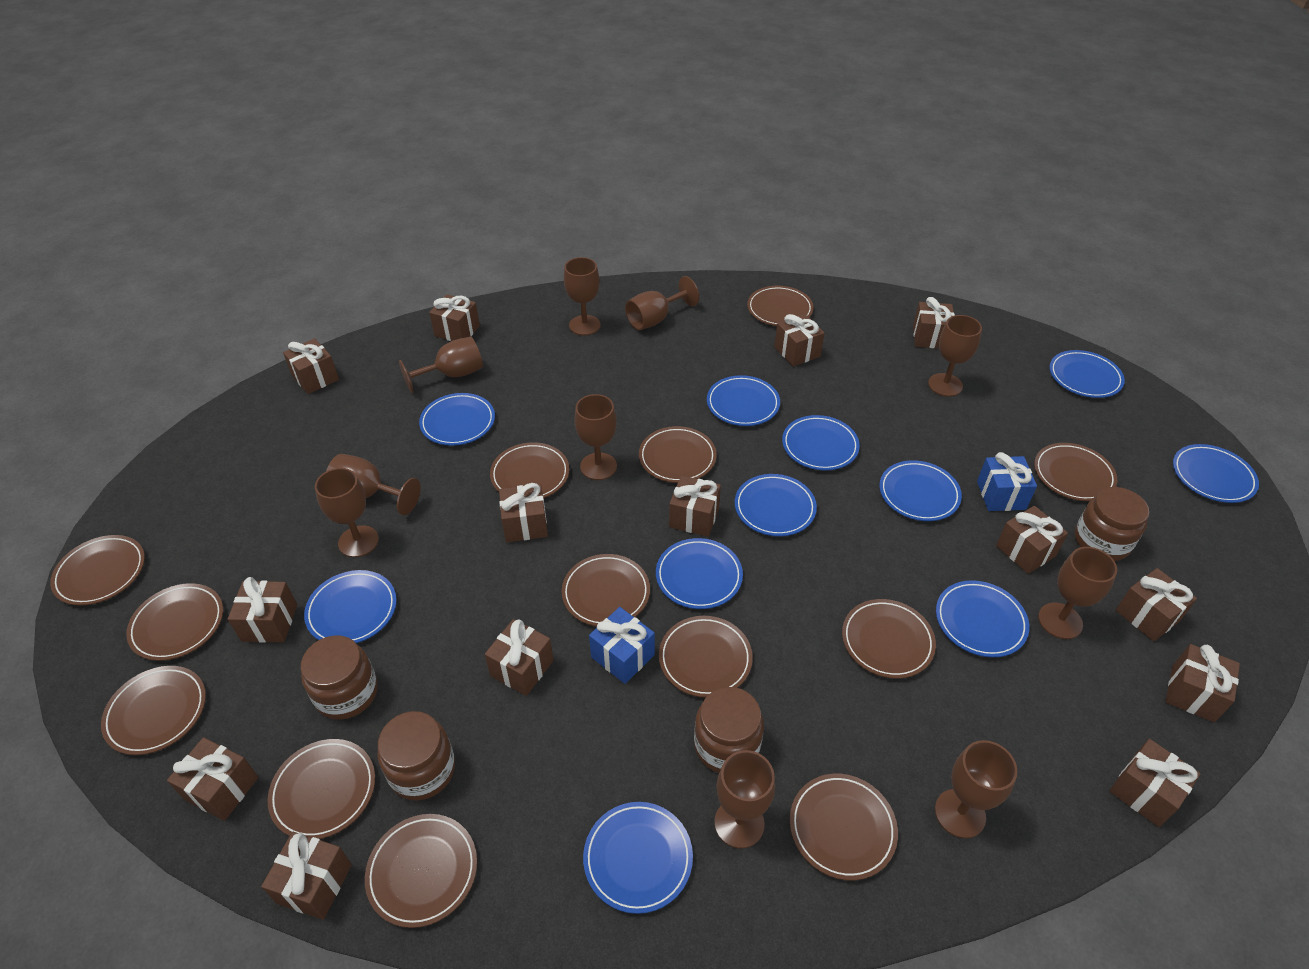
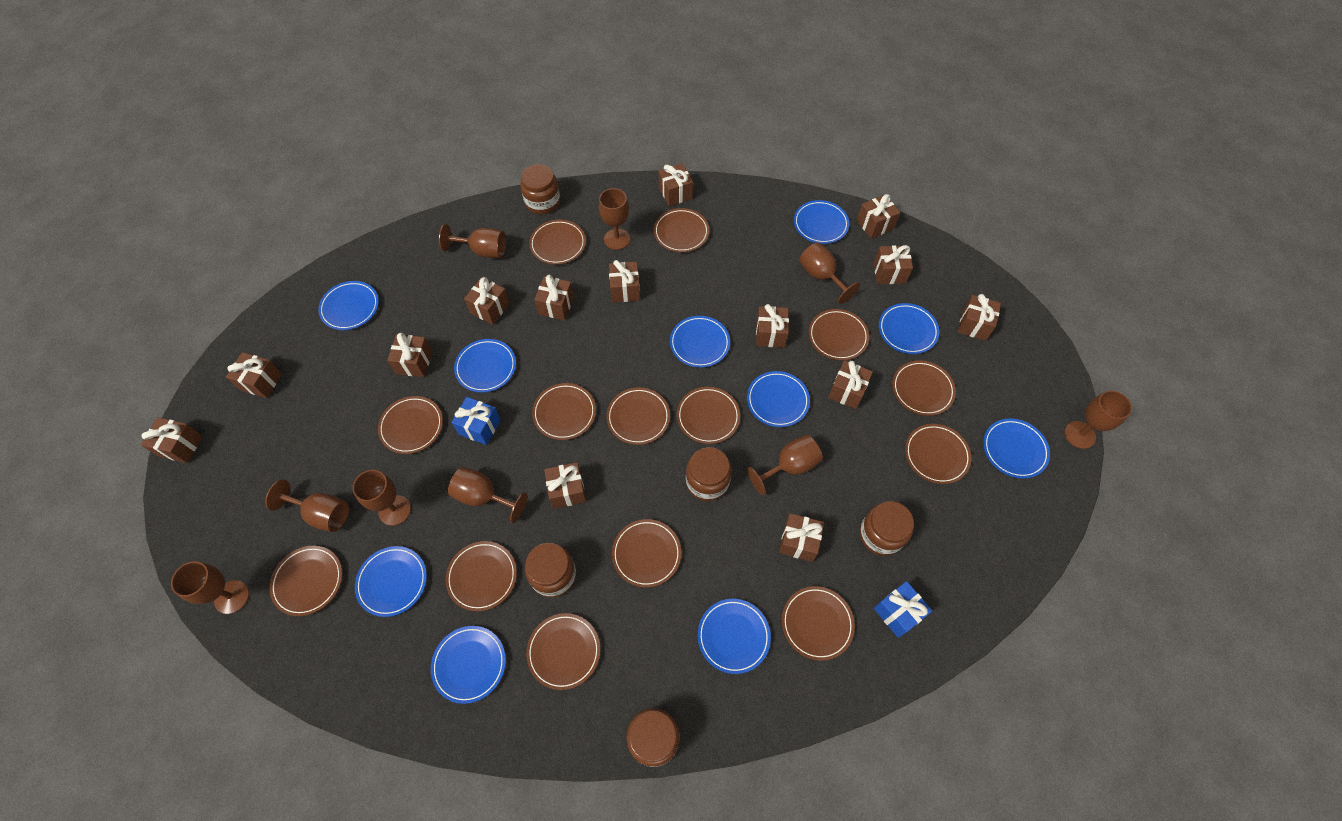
blue plate: 11 -> 10
brown goblet: 10 -> 9
brown jar: 4 -> 5
brown plate: 13 -> 14

